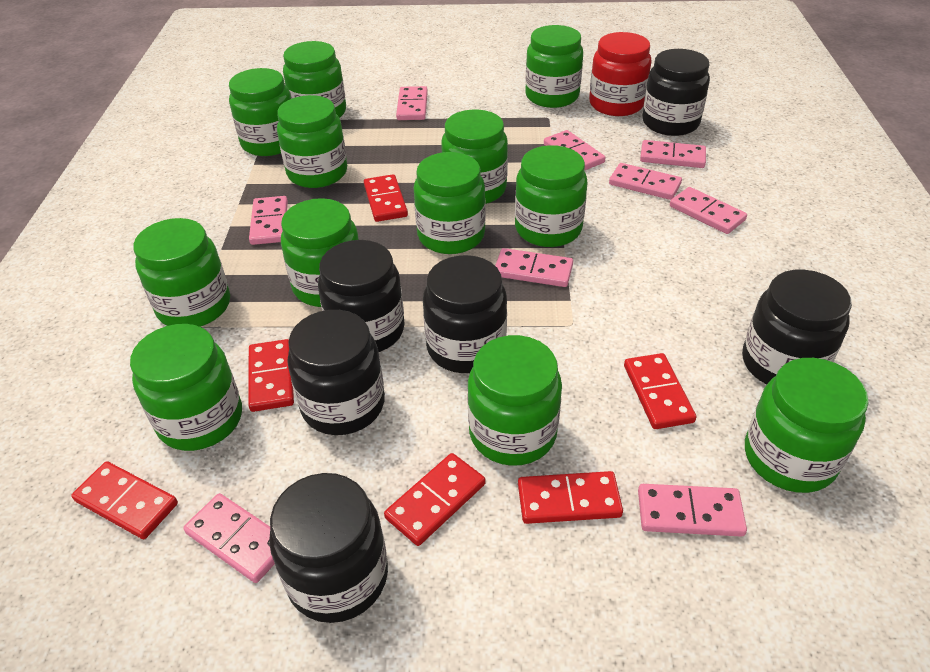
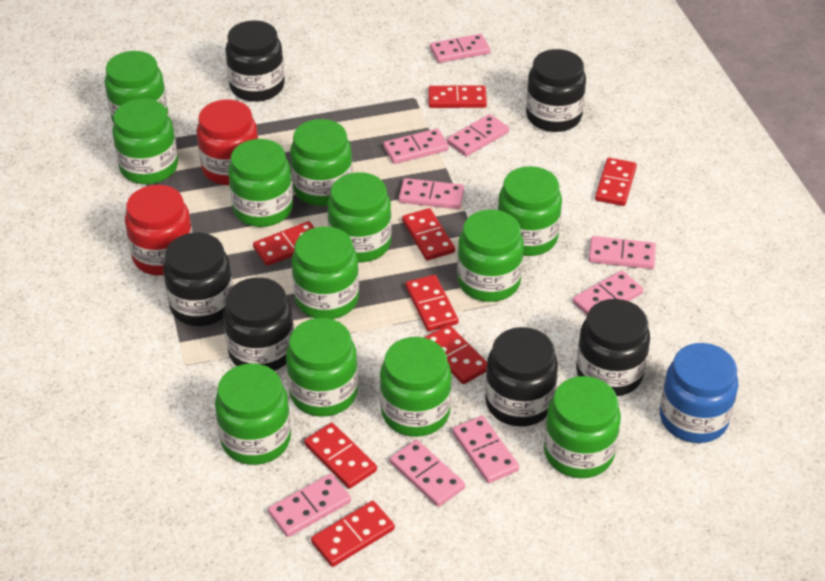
blue jar: 0 -> 1
red domino: 6 -> 8
red jar: 1 -> 2

